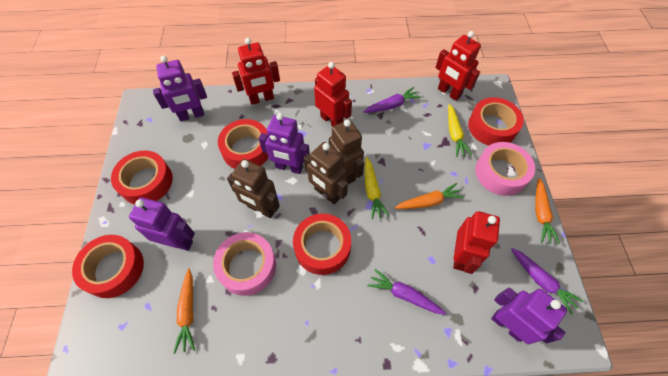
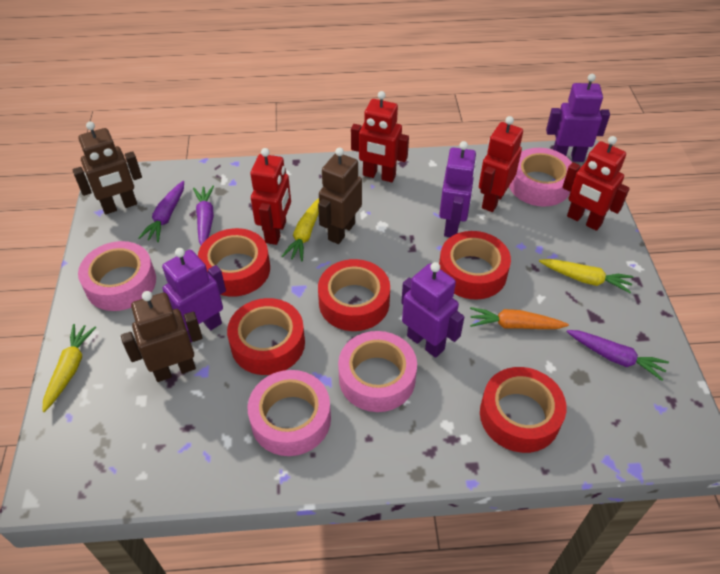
orange carrot: 3 -> 1
pink tape: 2 -> 4
yellow carrot: 2 -> 3

